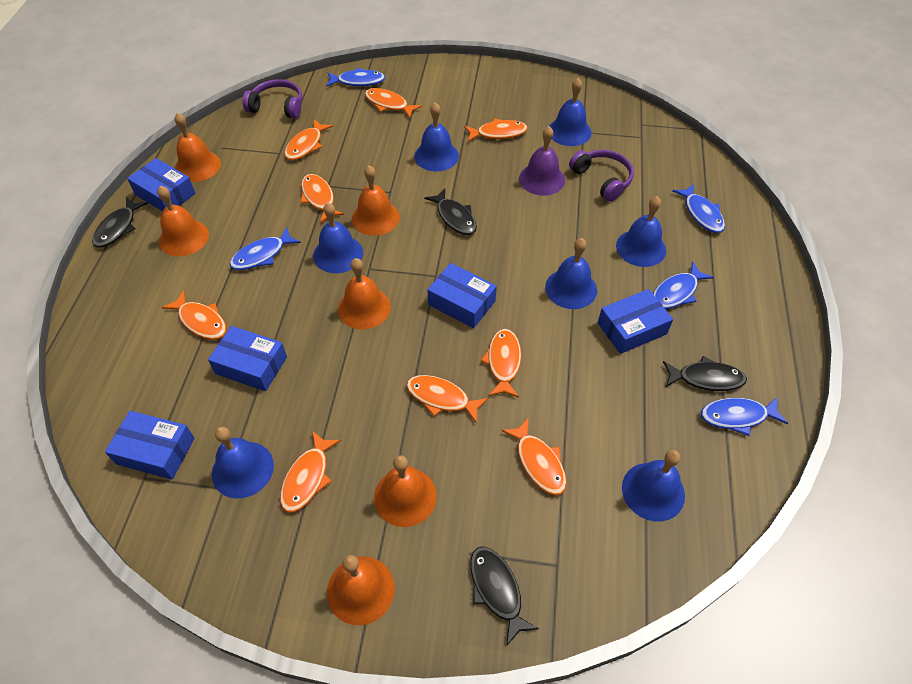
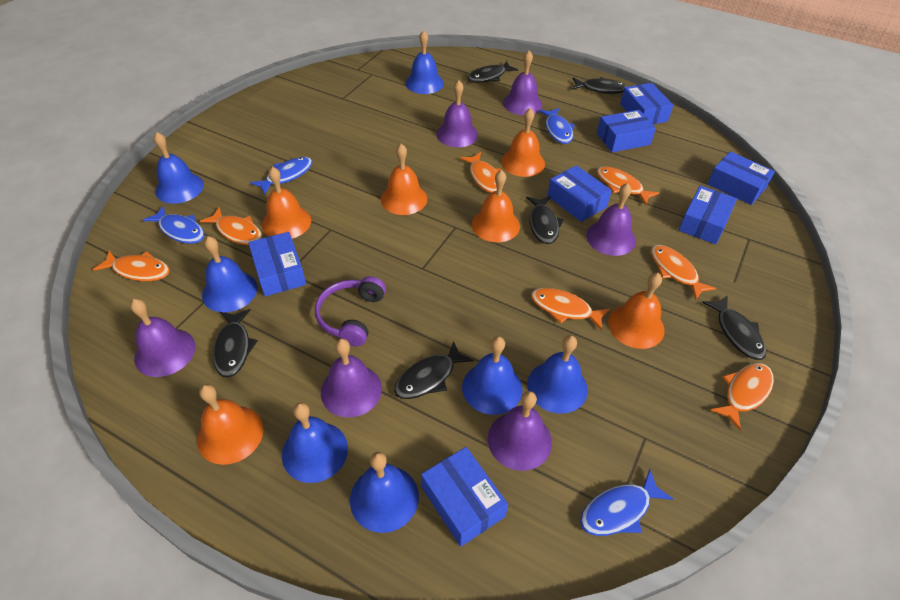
black fish: 4 -> 6
blue box: 5 -> 7
blue fish: 5 -> 4
orange fish: 9 -> 7
purple bell: 1 -> 6
purple headphones: 2 -> 1

